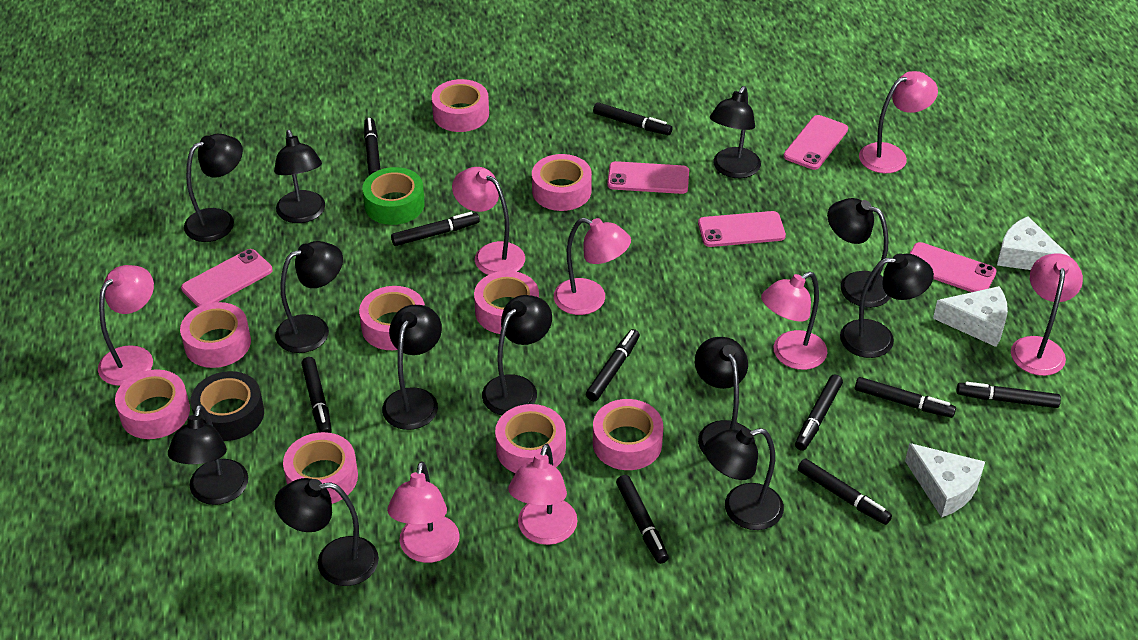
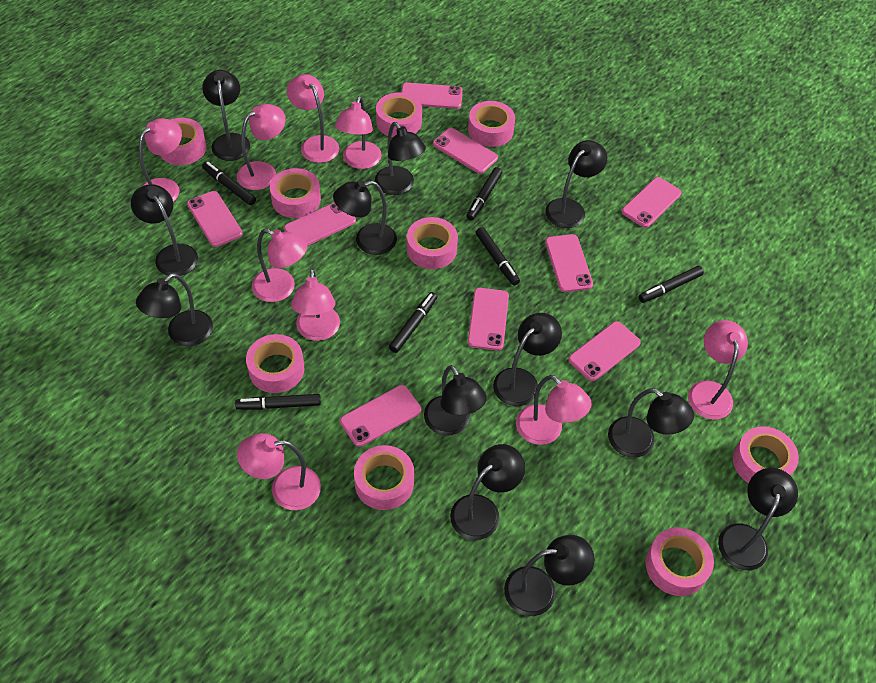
black marker: 10 -> 6
black tape: 1 -> 0
green tape: 1 -> 0
pink lamp: 8 -> 9
pink phone: 5 -> 9
white cheese: 3 -> 0

